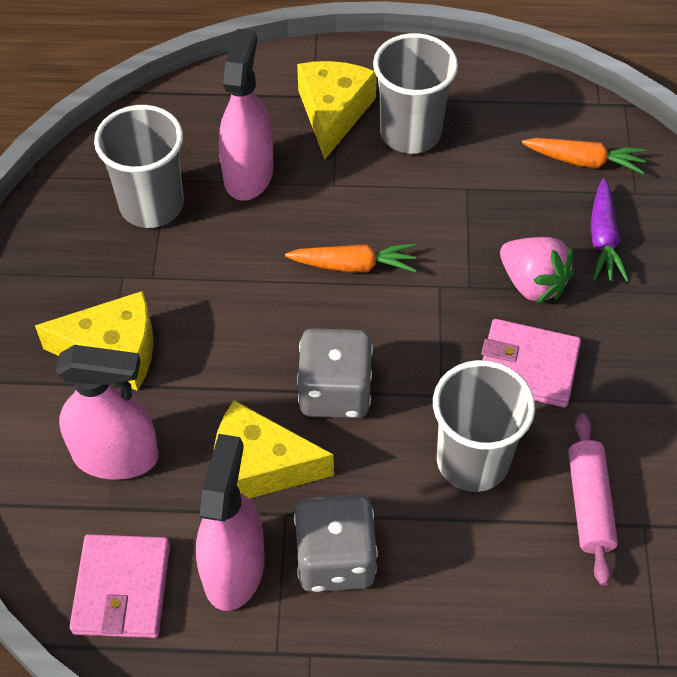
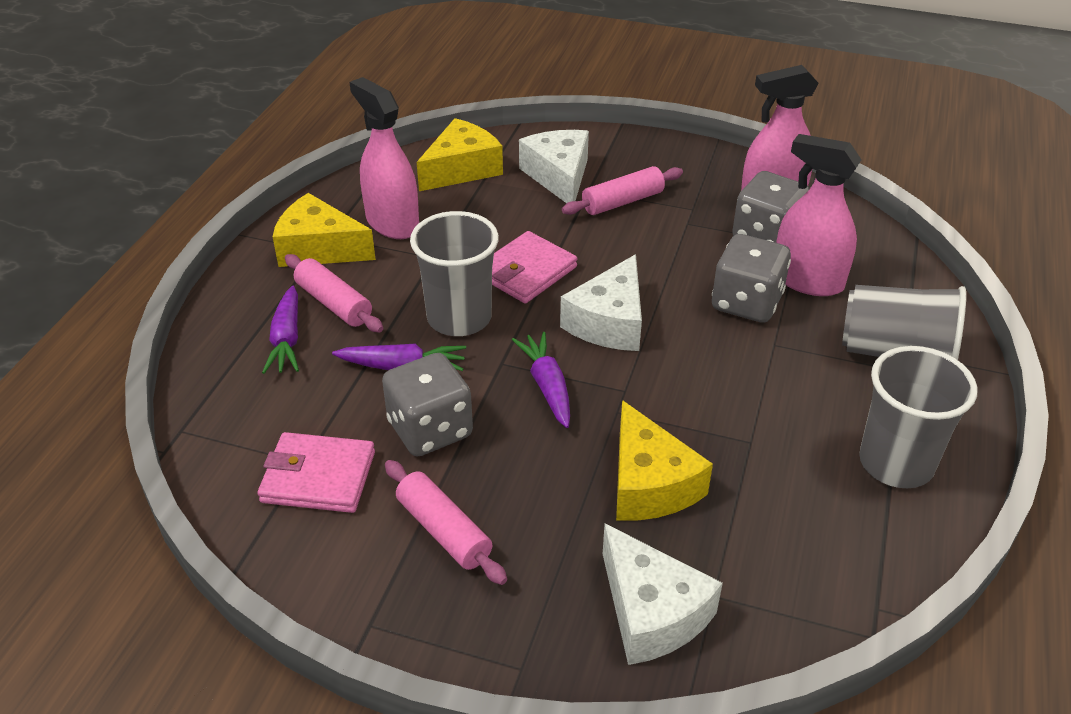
grey dice: 2 -> 3
orange carrot: 2 -> 0
pink rolling pin: 1 -> 3
pink strawberry: 1 -> 0
purple carrot: 1 -> 3
white cheese: 0 -> 3

